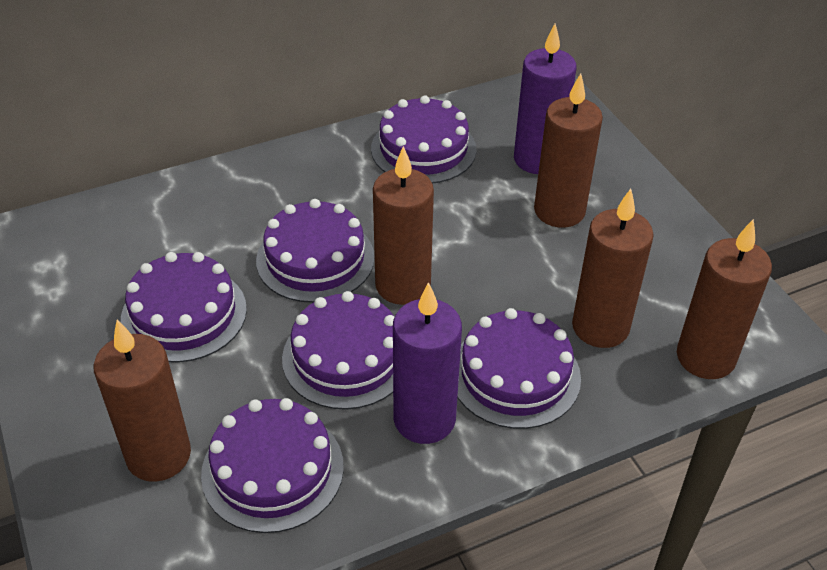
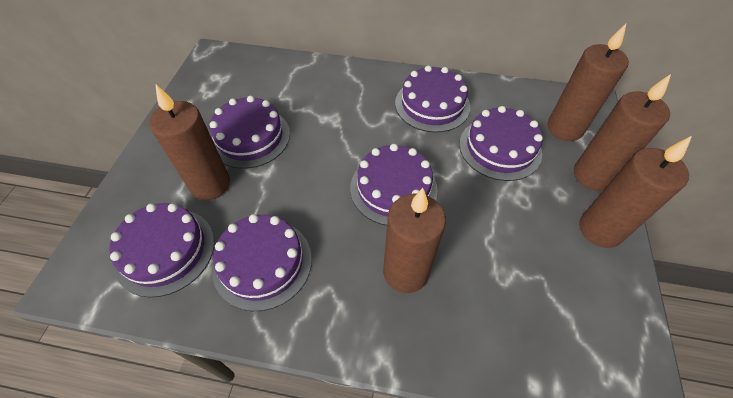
purple candle: 2 -> 0

